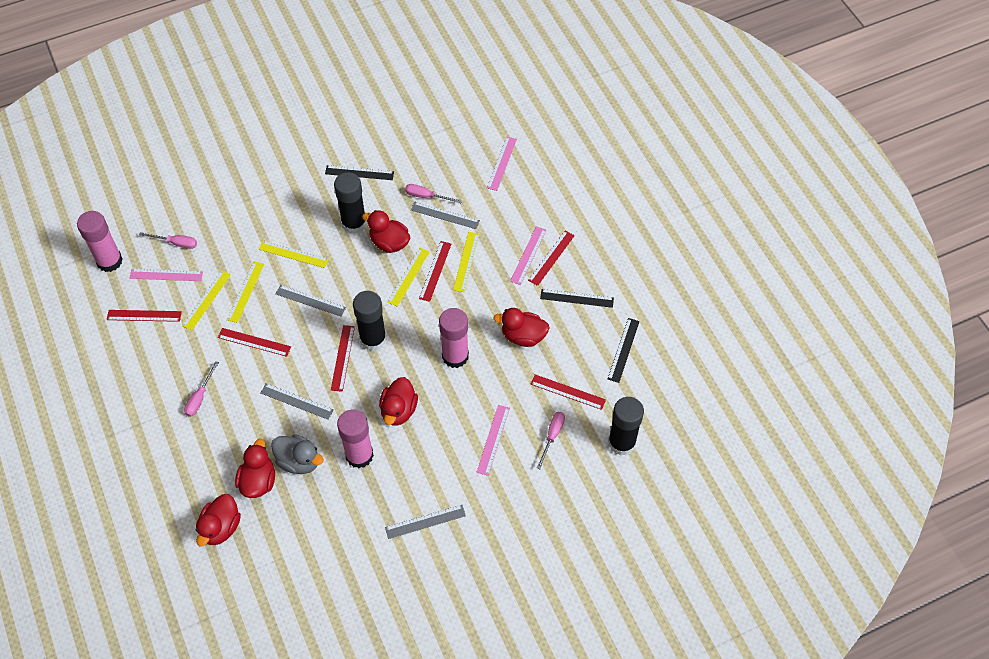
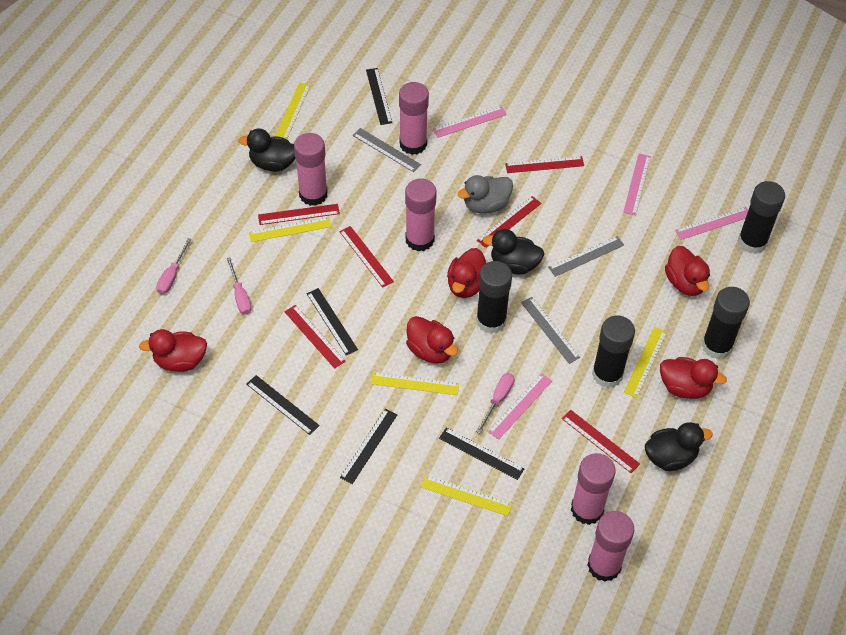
black duck: 0 -> 3
black glue stick: 3 -> 4
black ruler: 3 -> 5
grey ruler: 4 -> 3
pink glue stick: 3 -> 5
pink screwdriver: 4 -> 3

